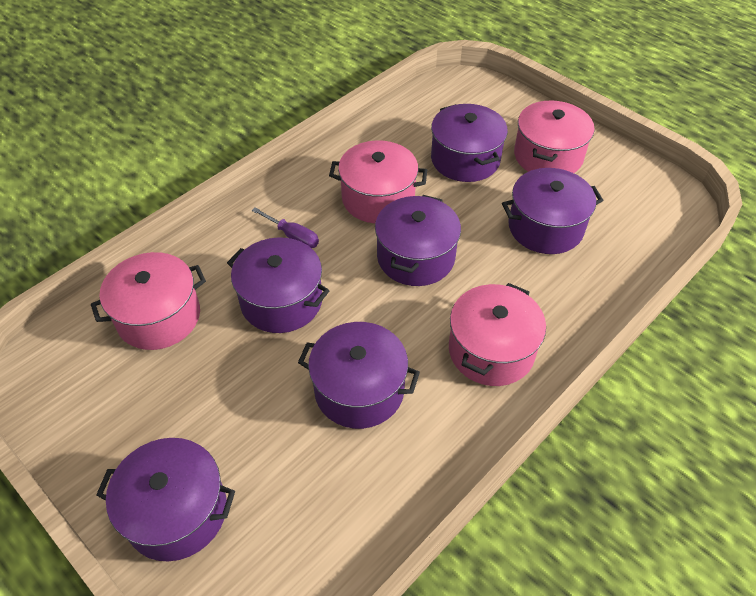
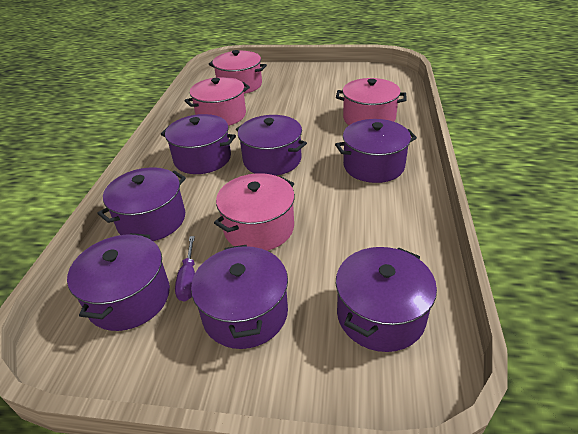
purple pot: 6 -> 7

